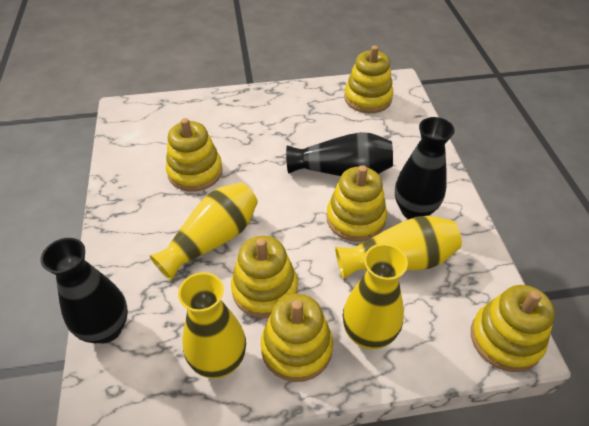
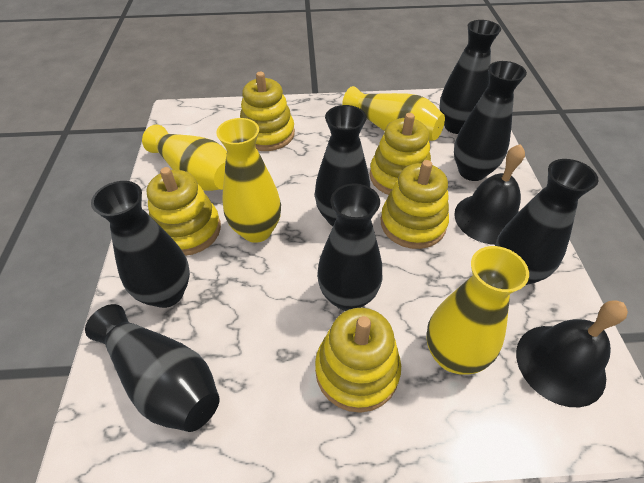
black bell: 0 -> 2
black vase: 3 -> 7
yellow stacking toy: 6 -> 5

